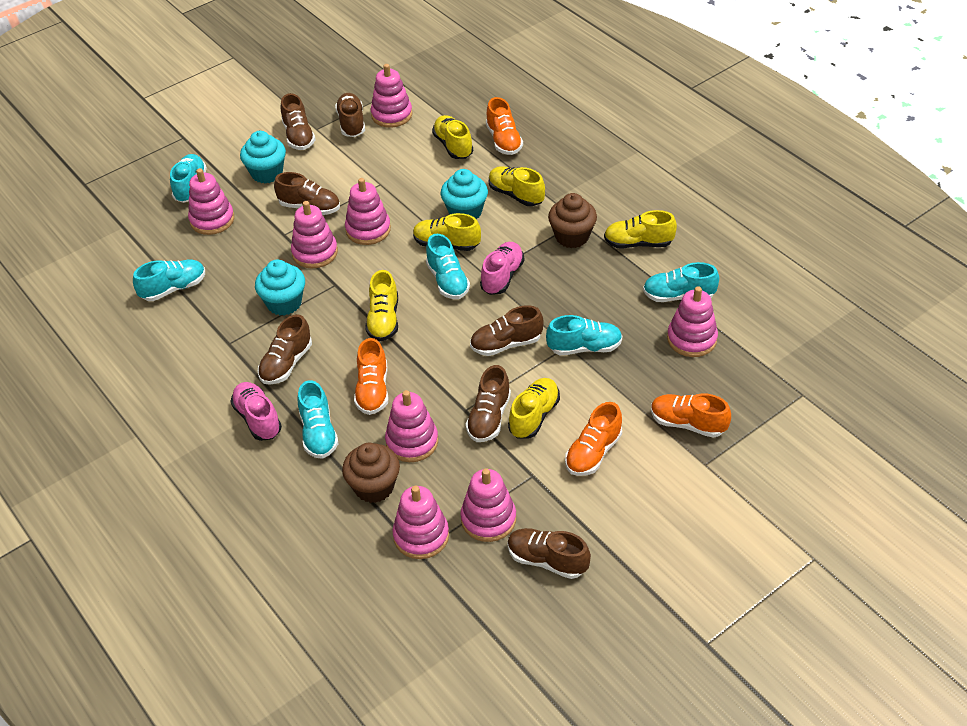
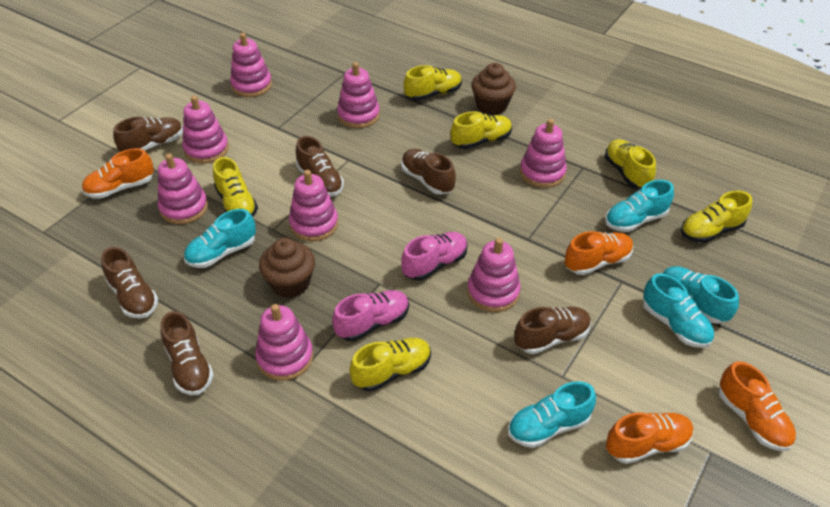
brown shoe: 7 -> 6
turquoise cupcake: 3 -> 0
turquoise shoe: 6 -> 5

